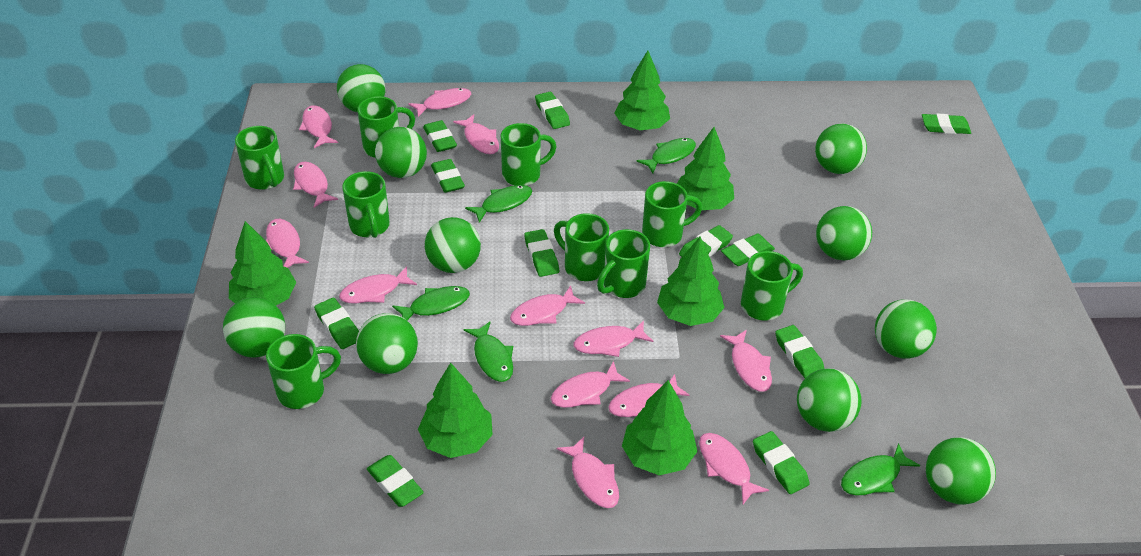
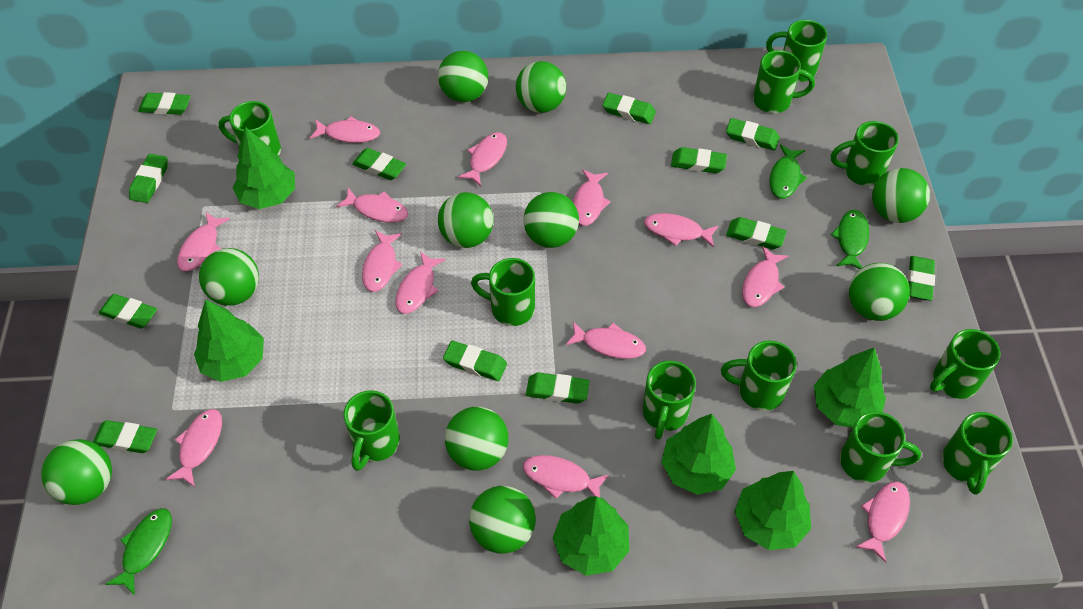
green eraser: 11 -> 12
green fish: 5 -> 3
green mug: 9 -> 11

